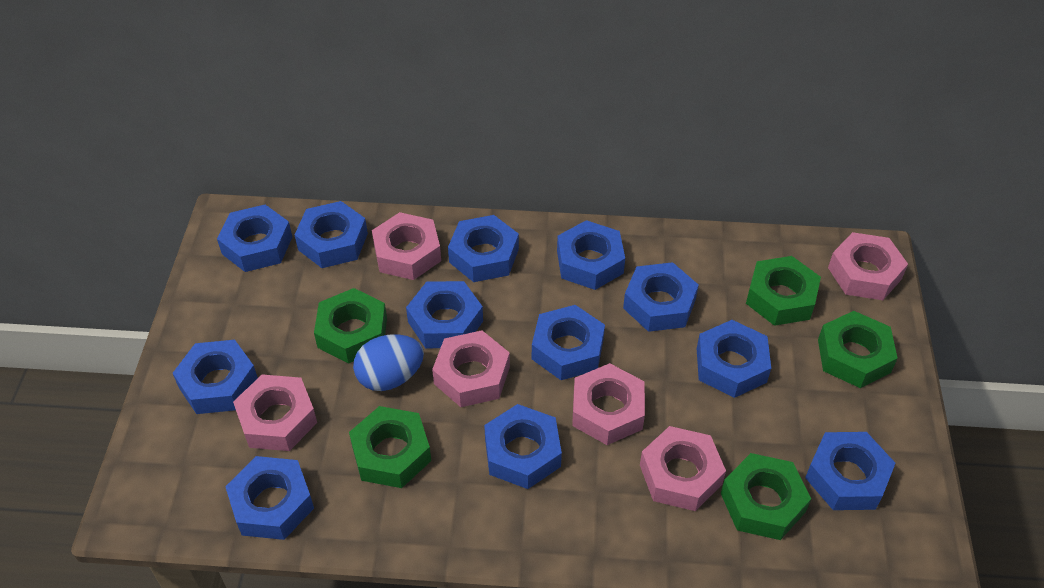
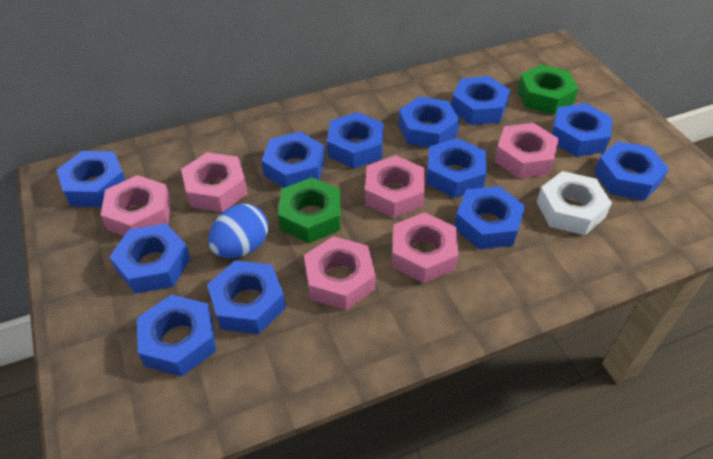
green nut: 5 -> 2
white nut: 0 -> 1

